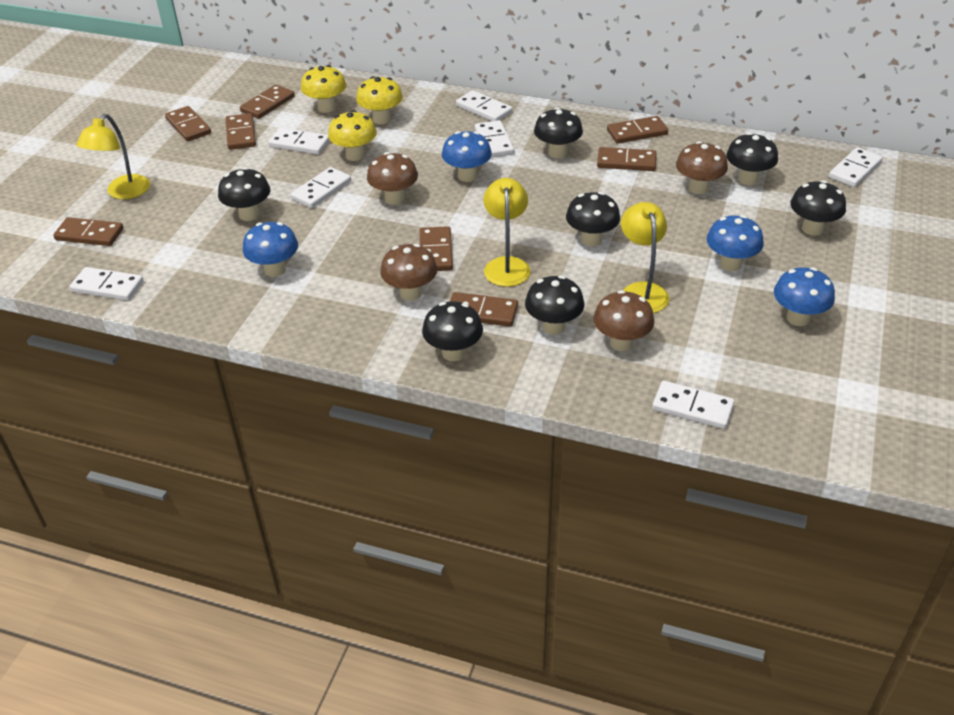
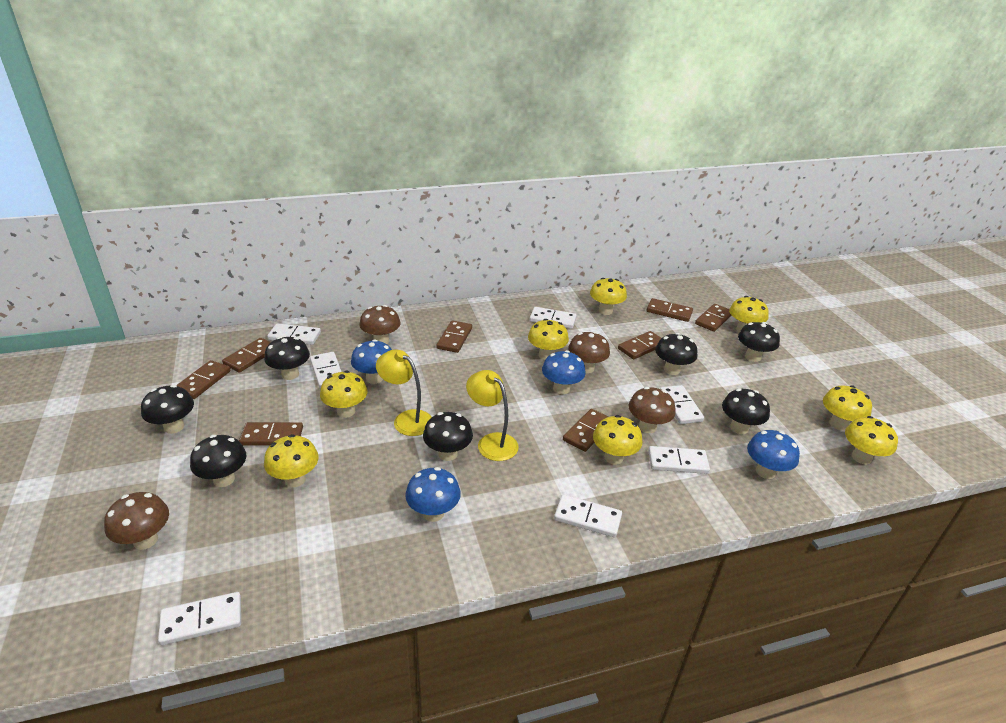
yellow lamp: 3 -> 2
yellow mushroom: 3 -> 8

